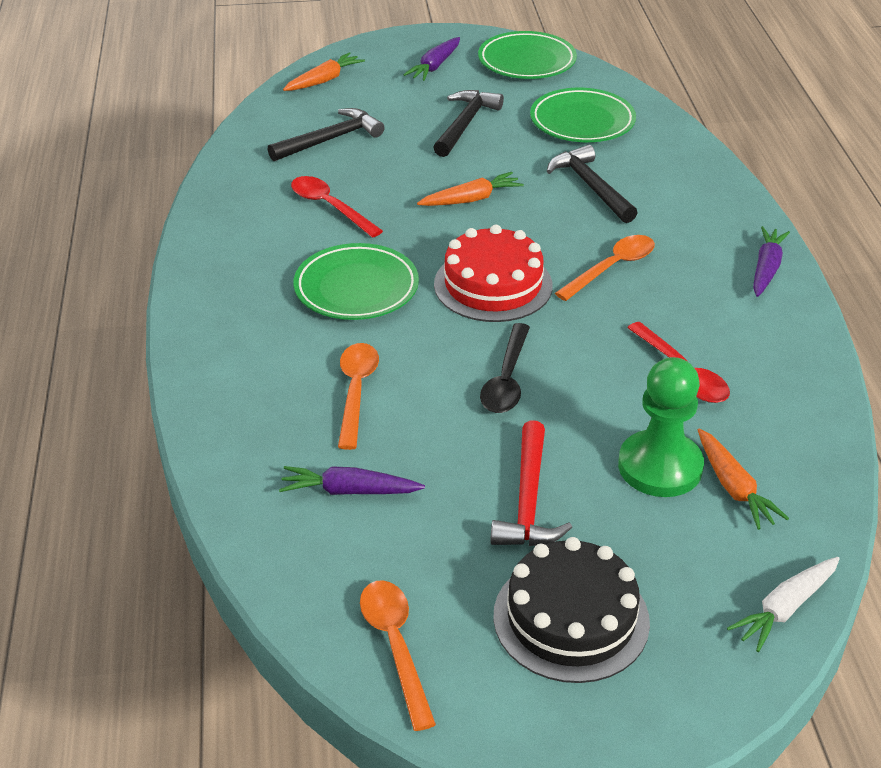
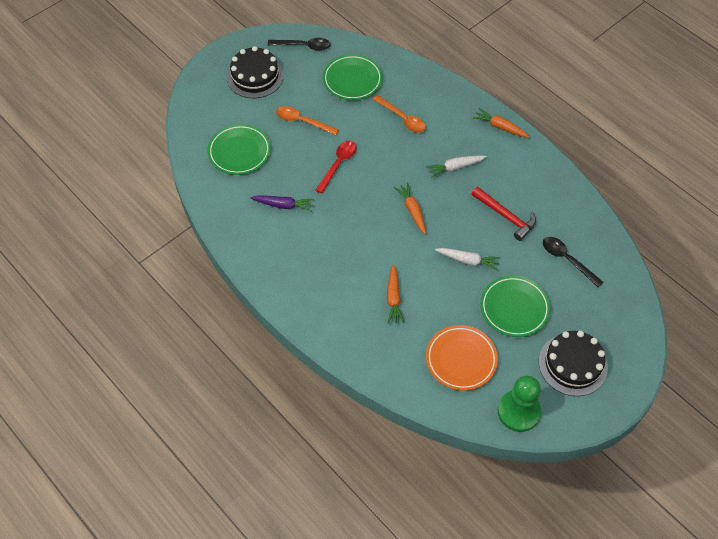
black cake: 1 -> 2
black hammer: 3 -> 0
black spoon: 1 -> 2
orange plate: 0 -> 1
orange spoon: 3 -> 2
purple carrot: 3 -> 1
red cake: 1 -> 0
red spoon: 2 -> 1
white carrot: 1 -> 2

